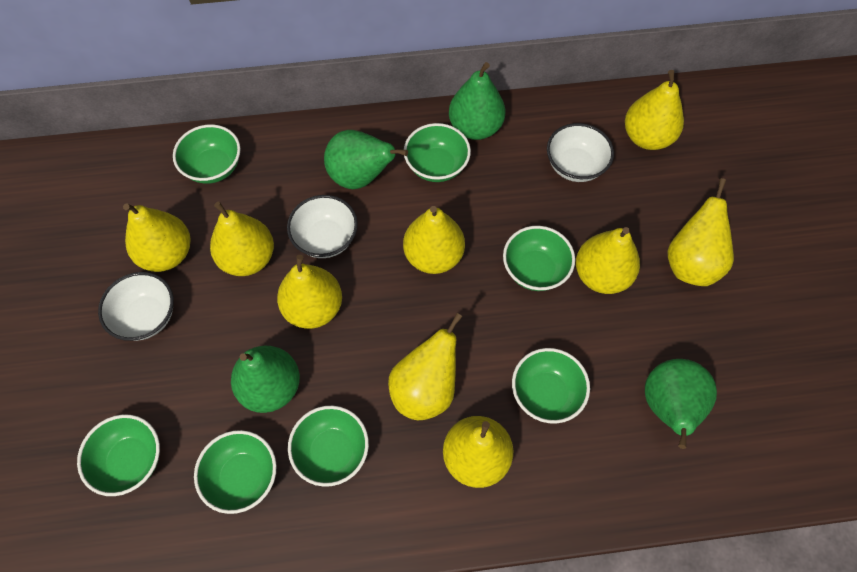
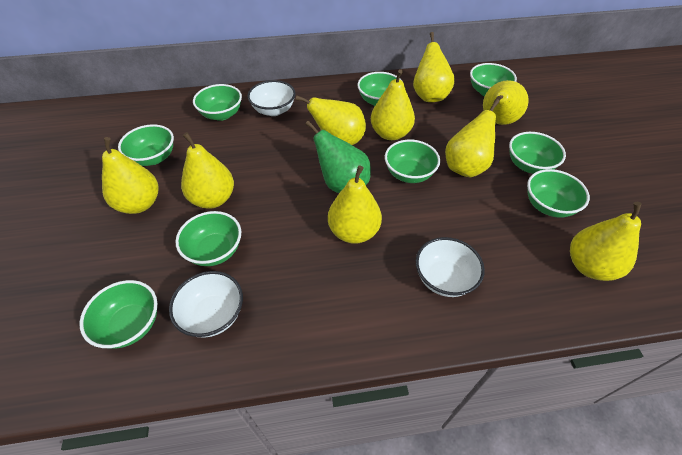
green bowl: 7 -> 9
green pear: 4 -> 1

